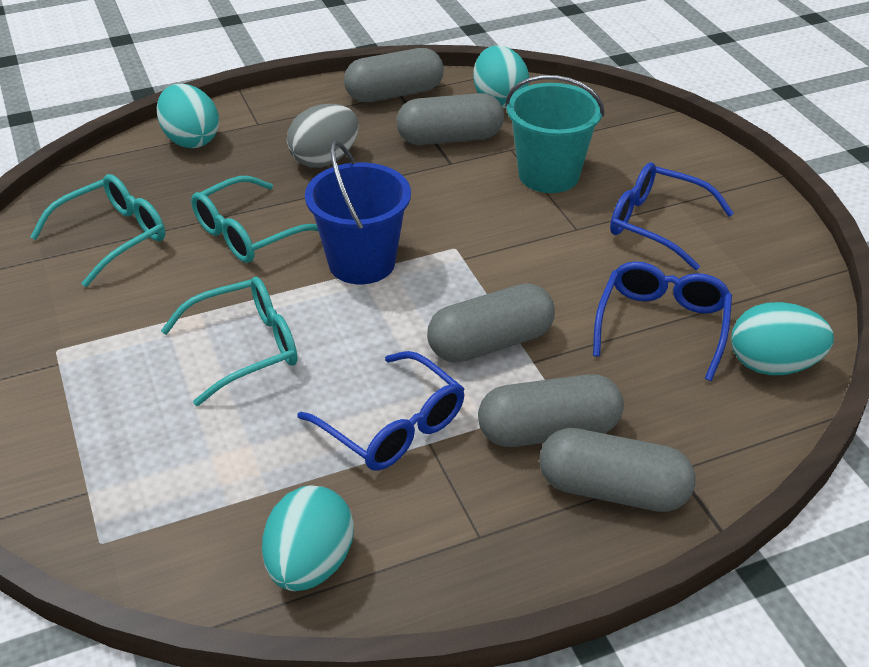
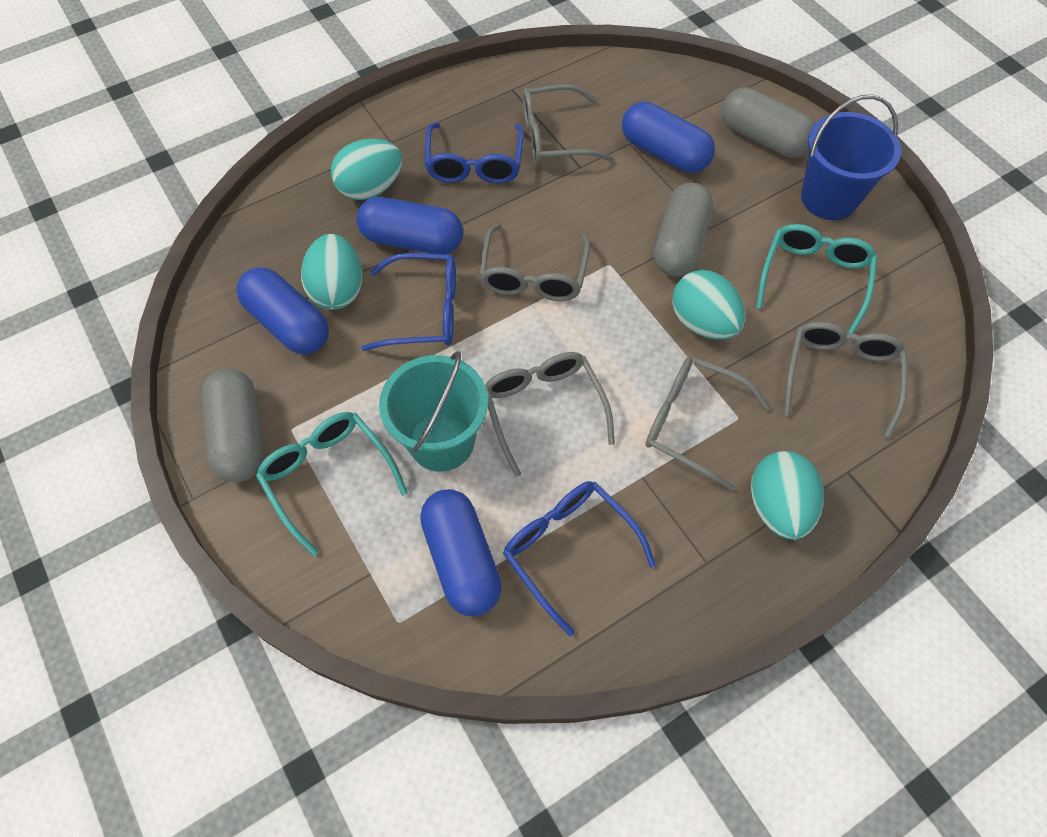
blue capsule: 0 -> 4
grey capsule: 5 -> 3
grey egg: 1 -> 0
grey glasses: 0 -> 5
turquoise glasses: 3 -> 2

